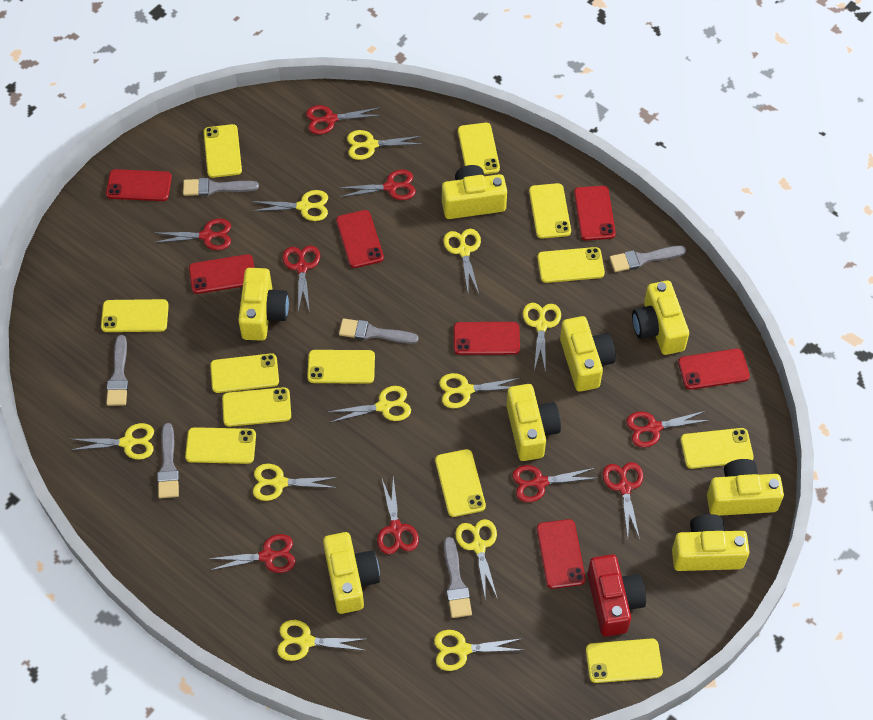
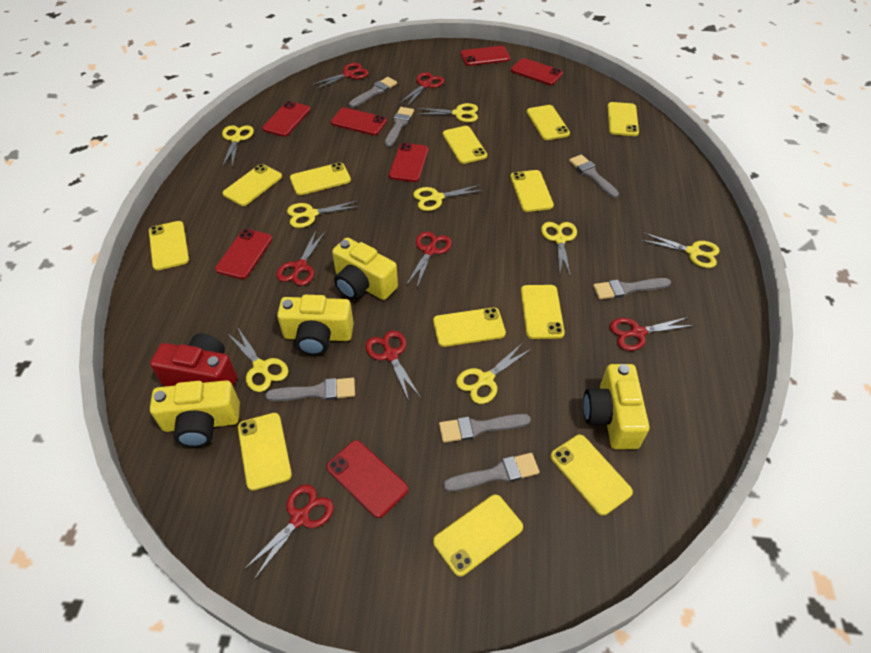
grey brush: 6 -> 7
red scissors: 9 -> 7
yellow camera: 8 -> 4
yellow scissors: 11 -> 8

